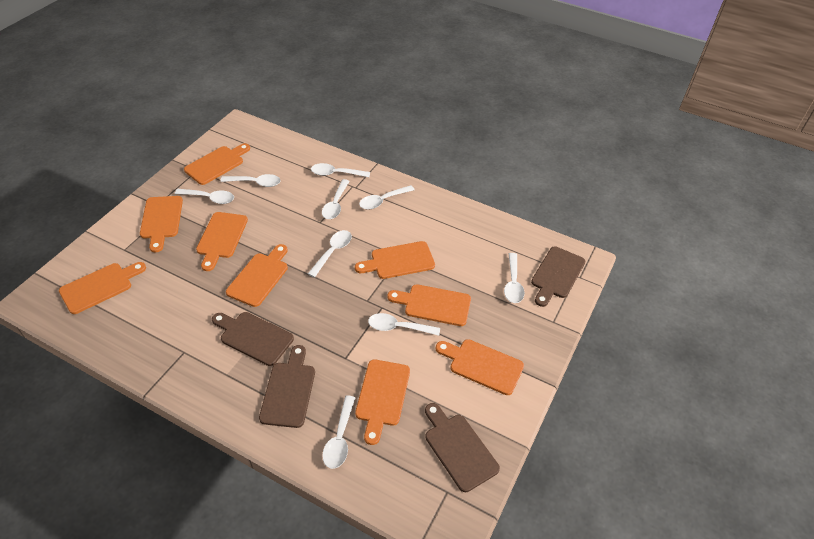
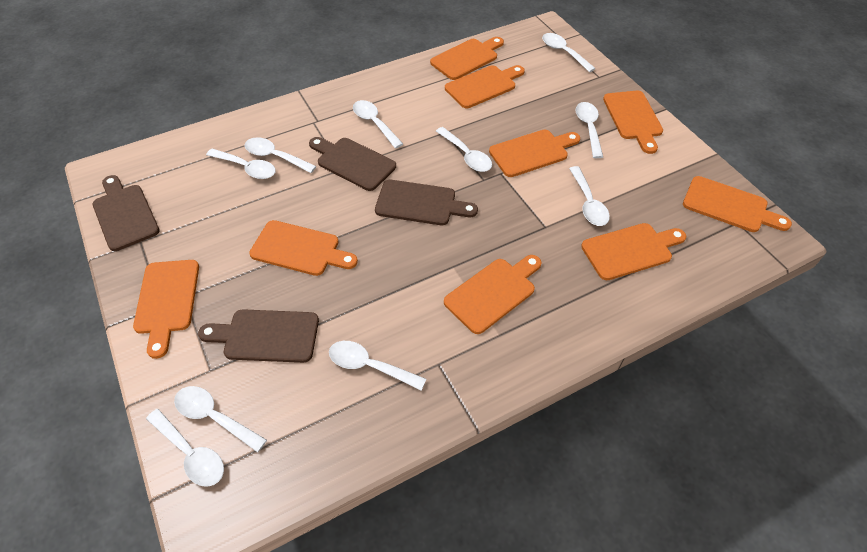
white spoon: 9 -> 10

